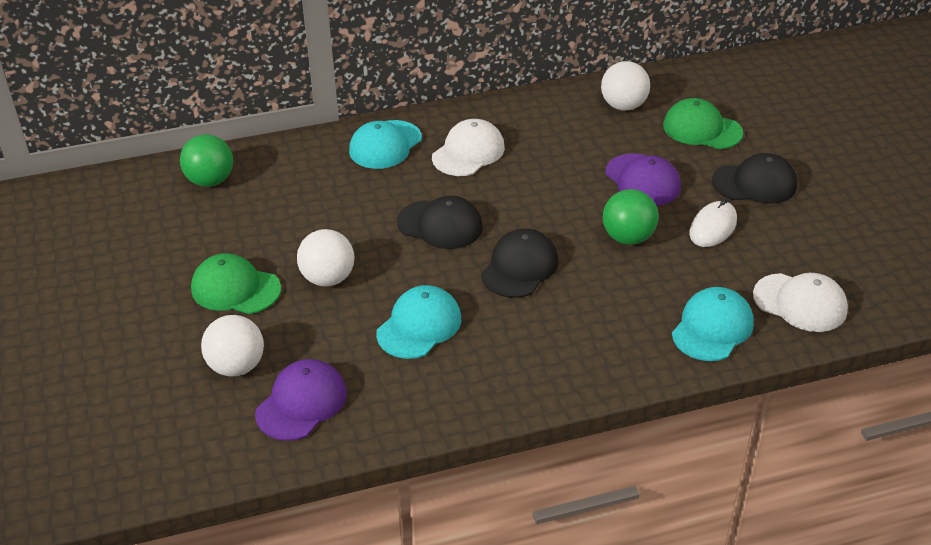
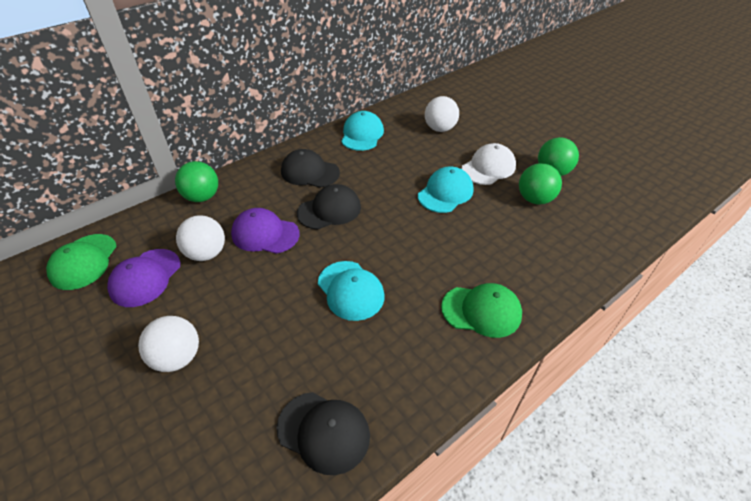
green ball: 2 -> 3
white cap: 2 -> 1
white mouse: 1 -> 0

